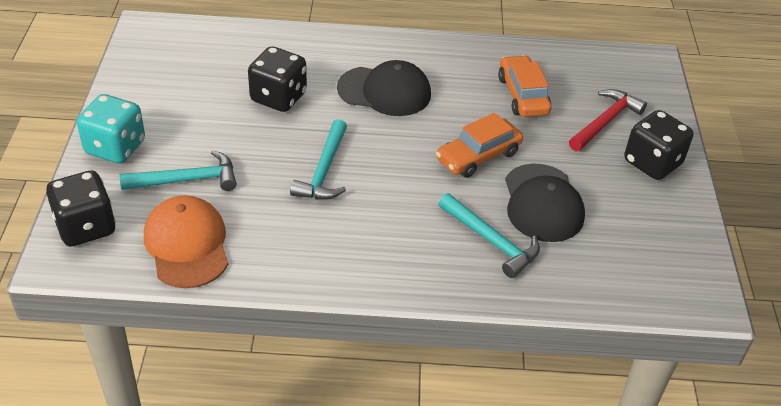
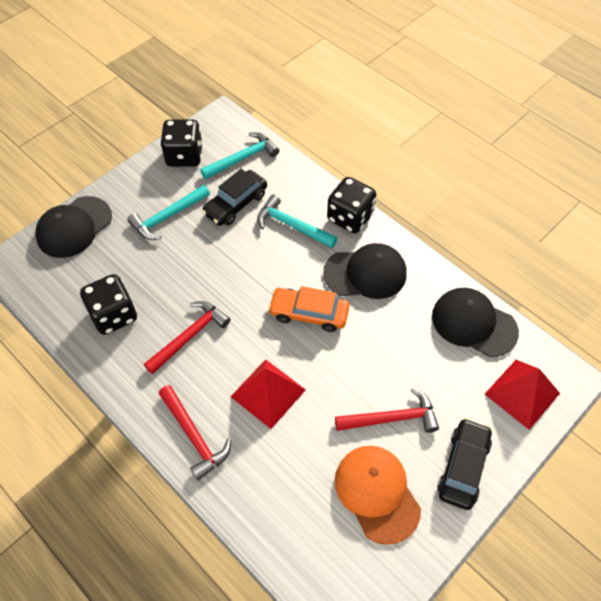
black cap: 2 -> 3
black car: 0 -> 2
orange car: 2 -> 1
red hammer: 1 -> 3
red pyramid: 0 -> 2
turquoise dice: 1 -> 0

